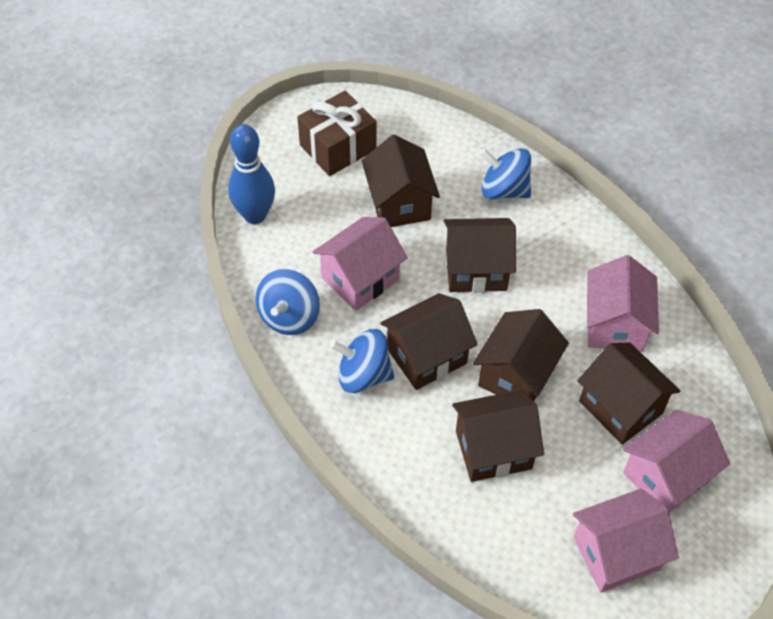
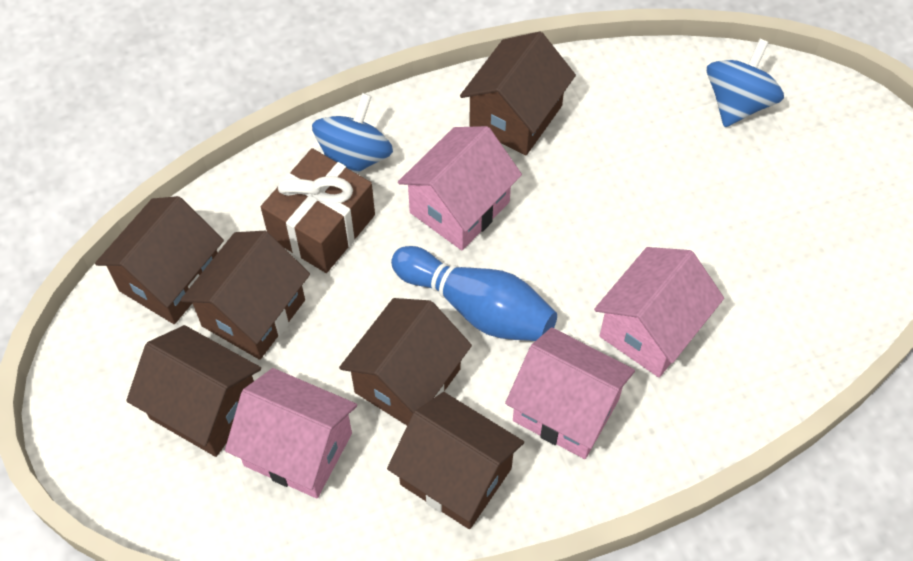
blue spinning top: 3 -> 2

